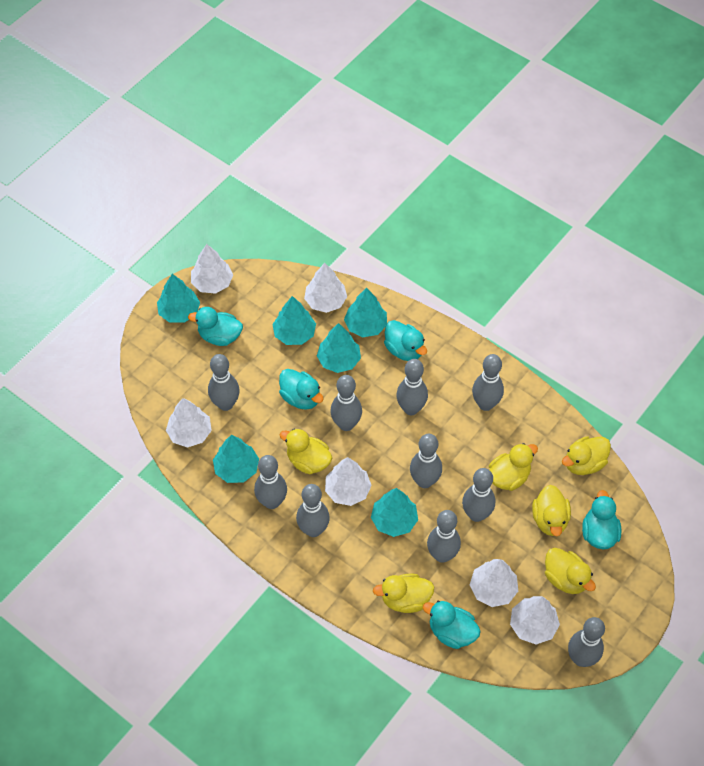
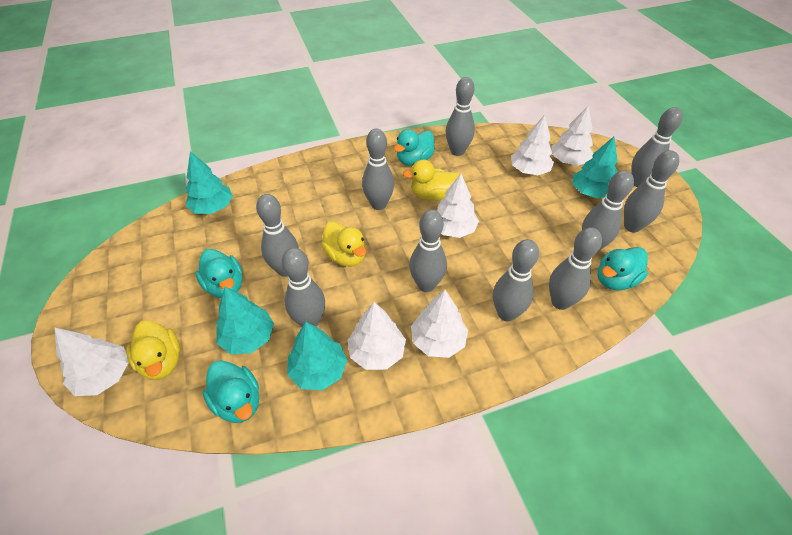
turquoise duck: 5 -> 4
turquoise tree: 6 -> 4
yellow duck: 6 -> 3

